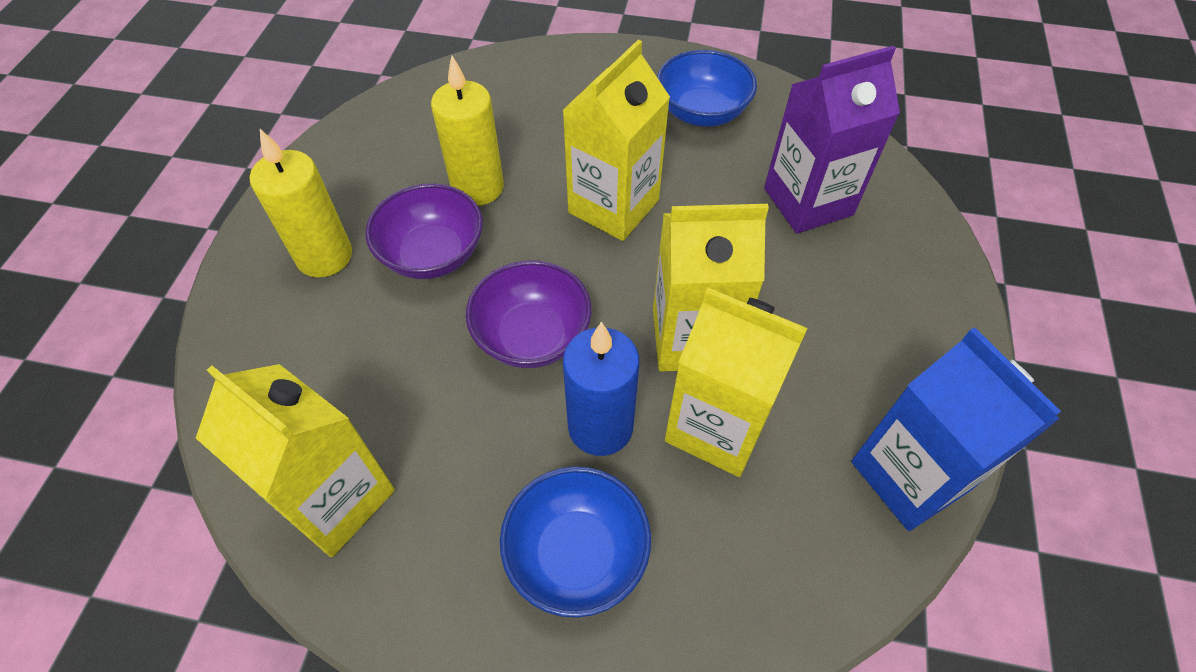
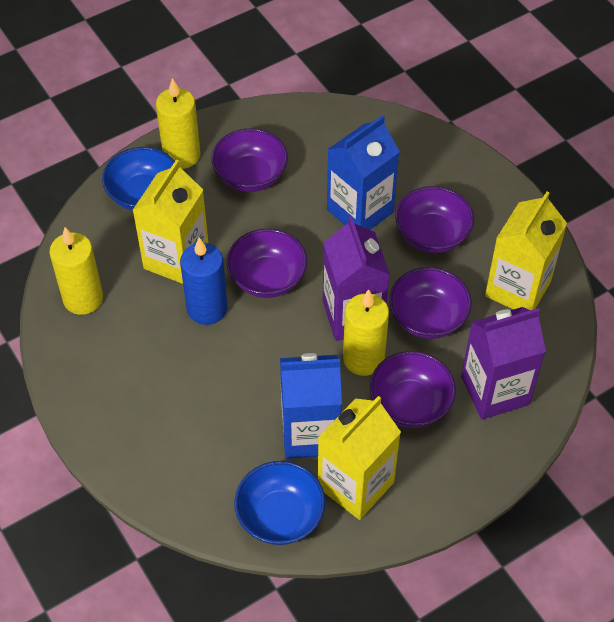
blue carton: 1 -> 2
purple bowl: 2 -> 5
purple carton: 1 -> 2
yellow candle: 2 -> 3
yellow carton: 4 -> 3

